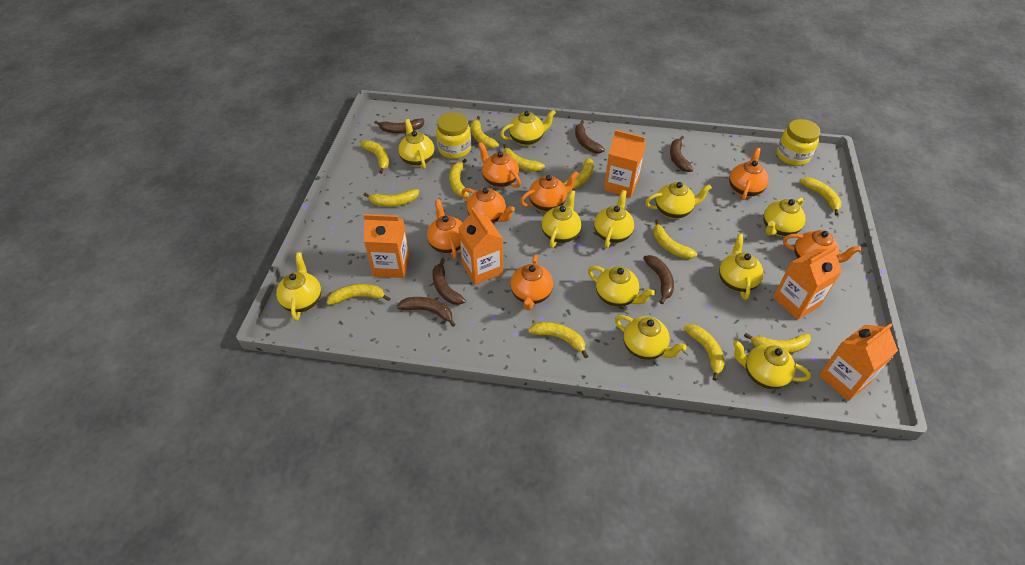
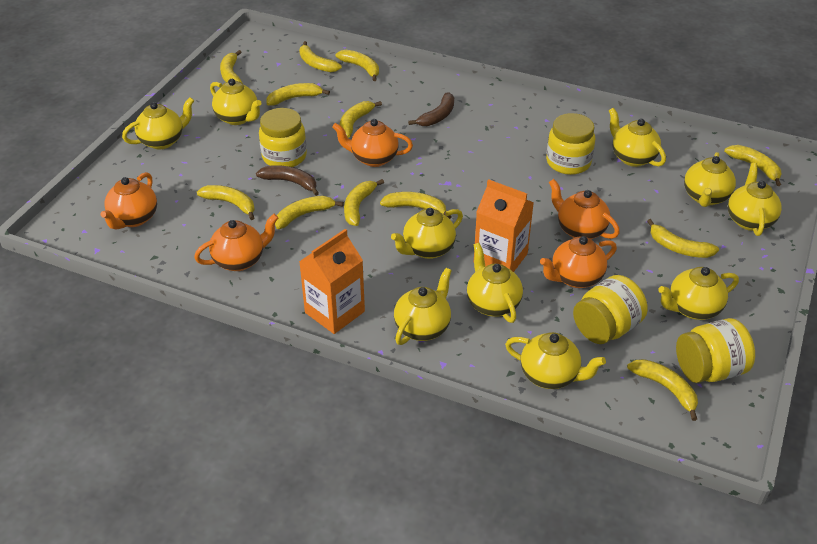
brown banana: 6 -> 2
orange carton: 5 -> 2
orange teapot: 7 -> 5
yellow jar: 2 -> 4
yellow teapot: 11 -> 10

